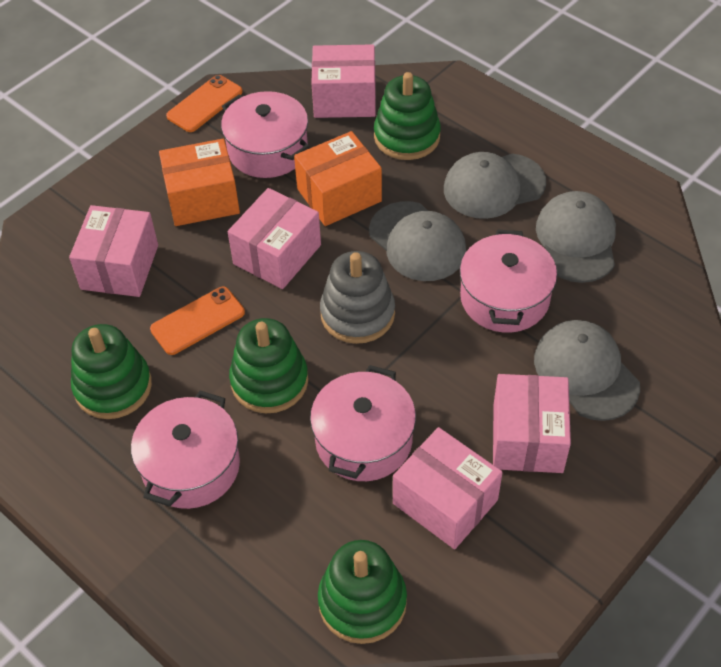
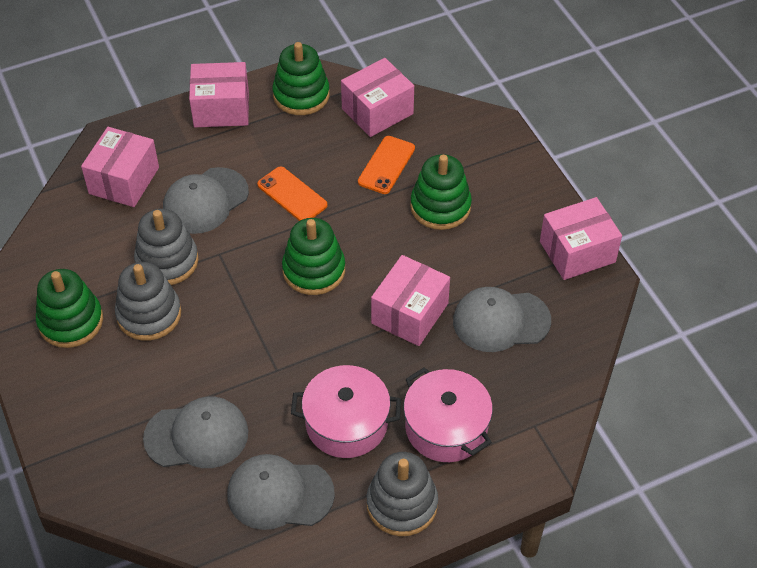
grey stacking toy: 1 -> 3
orange box: 2 -> 0
pink pot: 4 -> 2

